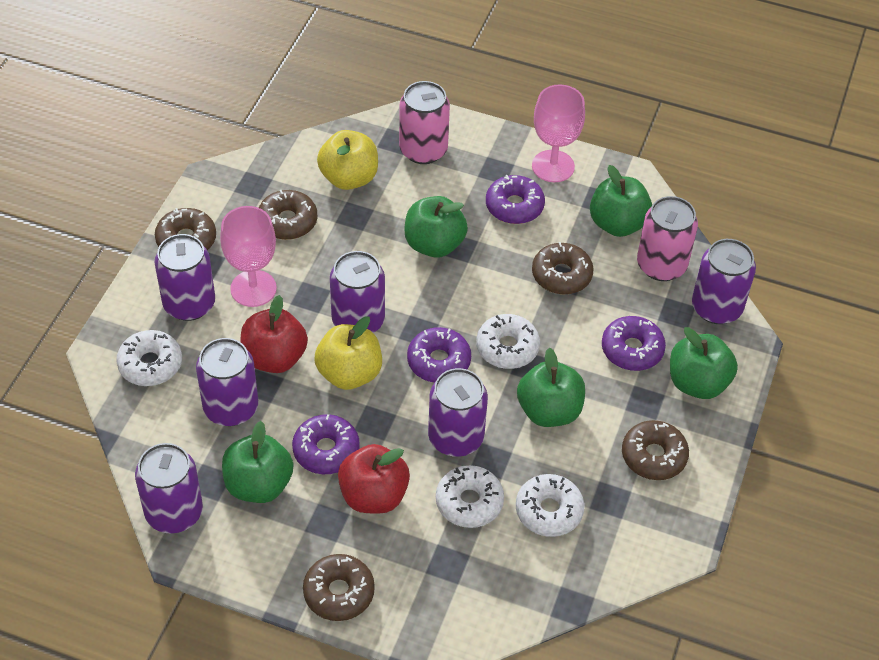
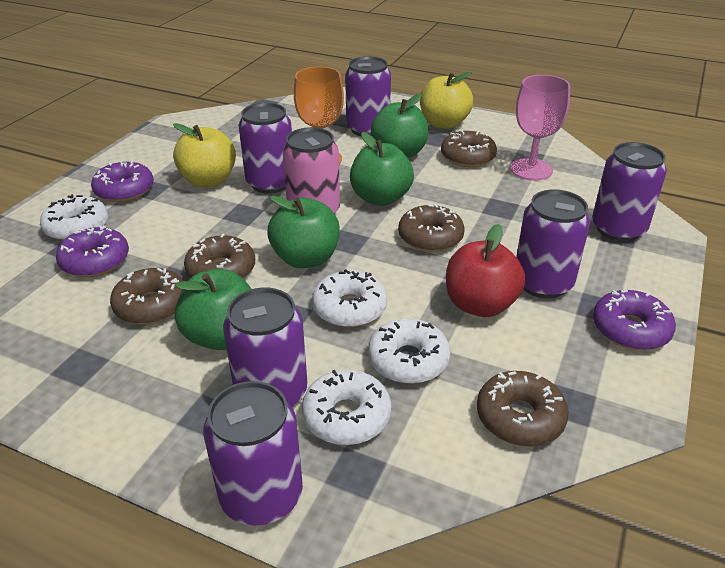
green apple: 5 -> 4
orange goblet: 0 -> 1
pink can: 2 -> 1
pink goblet: 2 -> 1
purple donut: 4 -> 3
red apple: 2 -> 1

